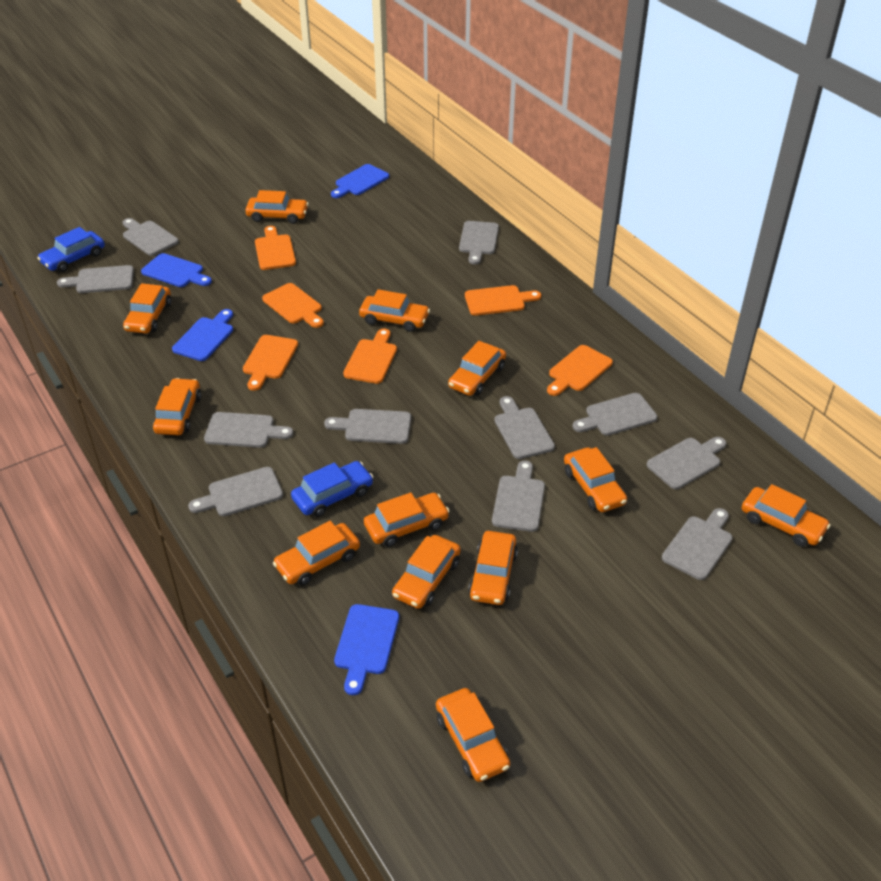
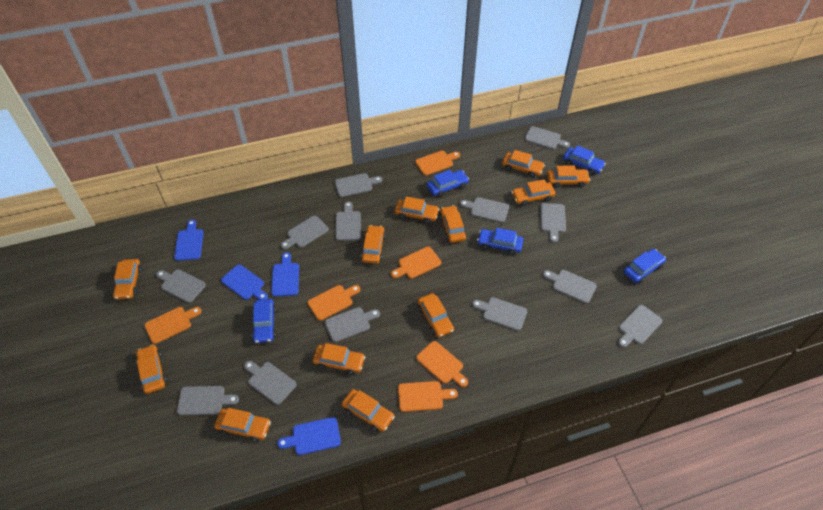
blue car: 2 -> 5
grey cutting board: 11 -> 13

